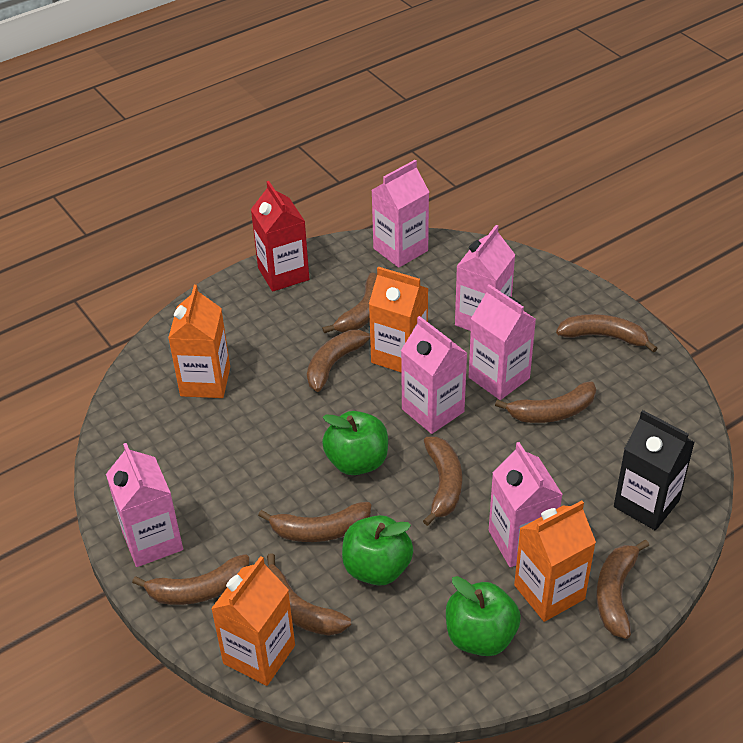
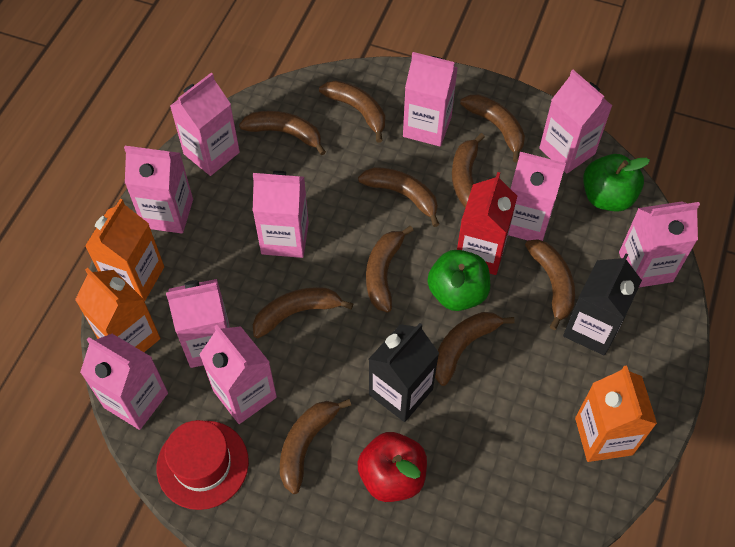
black carton: 1 -> 2
brown banana: 9 -> 10
green apple: 3 -> 2
orange carton: 4 -> 3
pink carton: 6 -> 10
red apple: 0 -> 1
red hat: 0 -> 1

